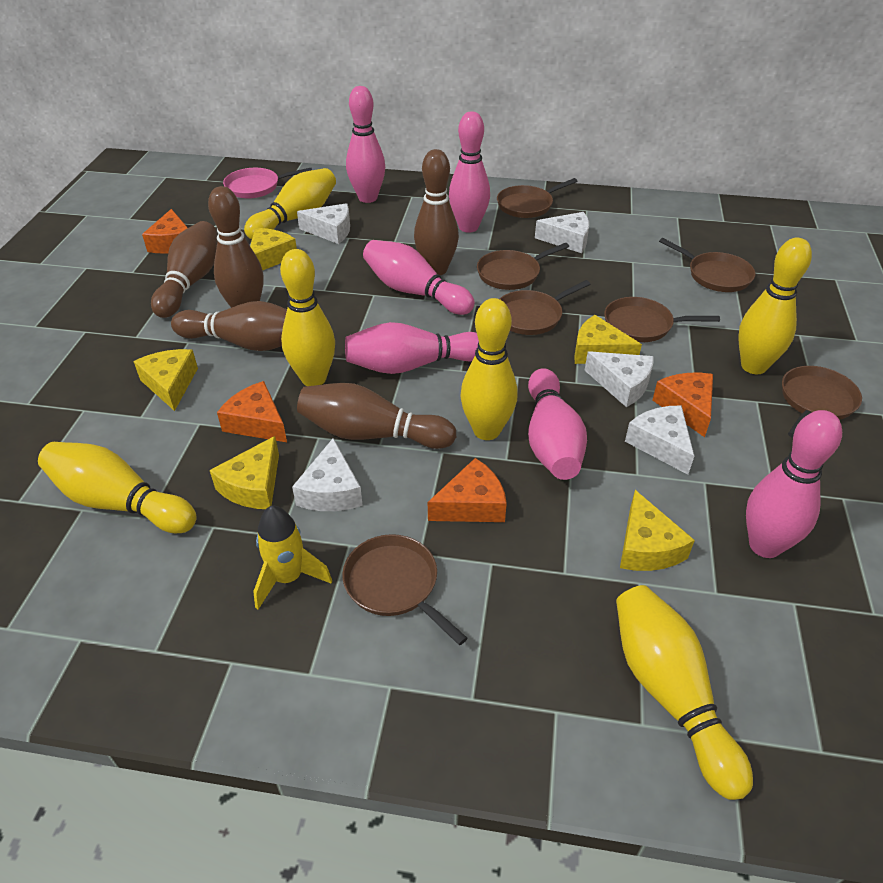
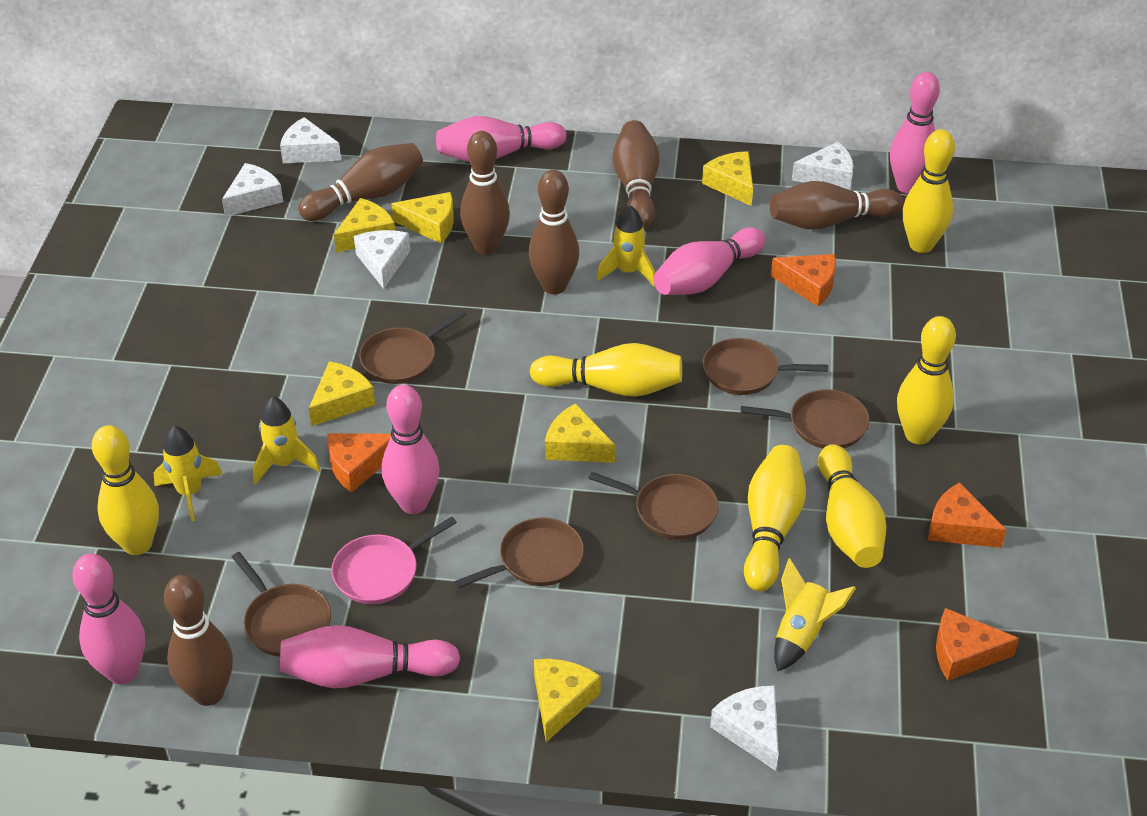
brown bowling pin: 5 -> 6
brown pan: 7 -> 6
yellow cheese: 5 -> 6
yellow rocket: 1 -> 4

